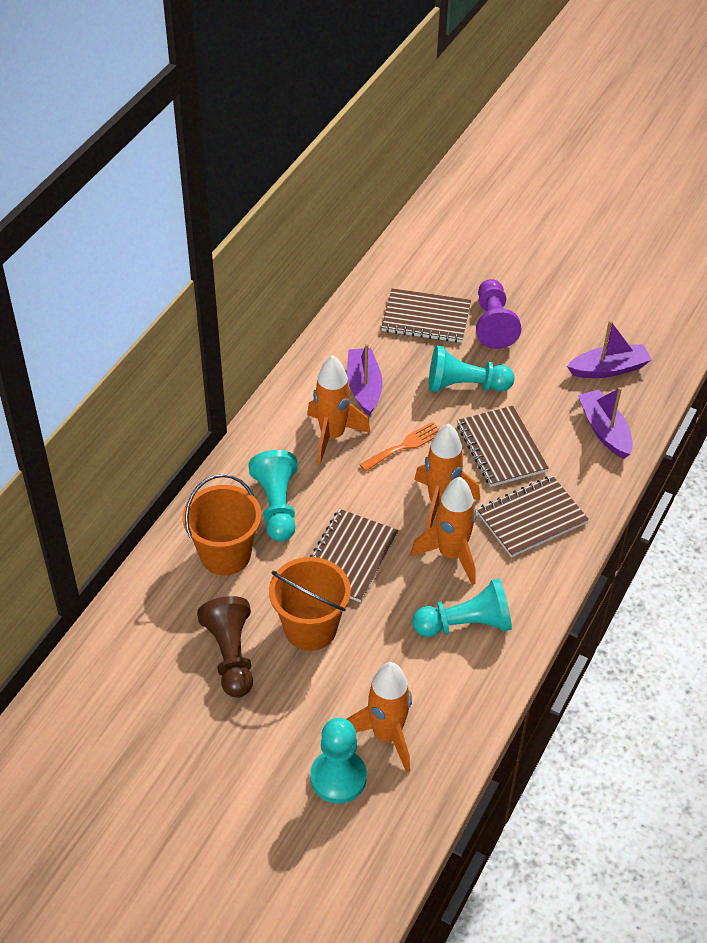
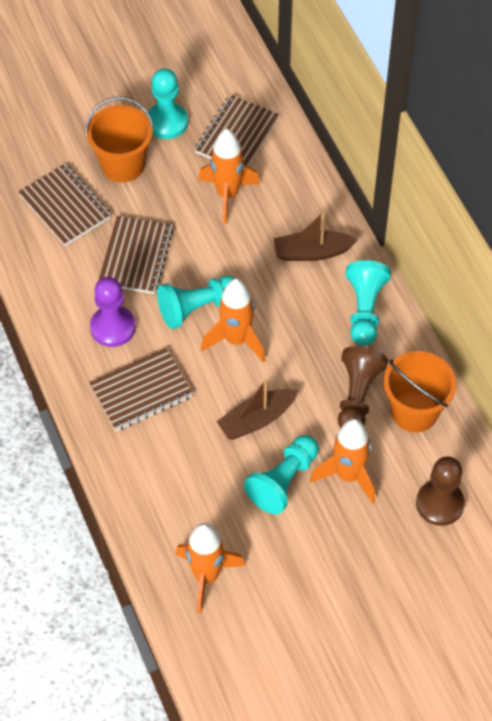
brown boat: 0 -> 2
brown pawn: 1 -> 2
orange fork: 1 -> 0
purple boat: 3 -> 0

